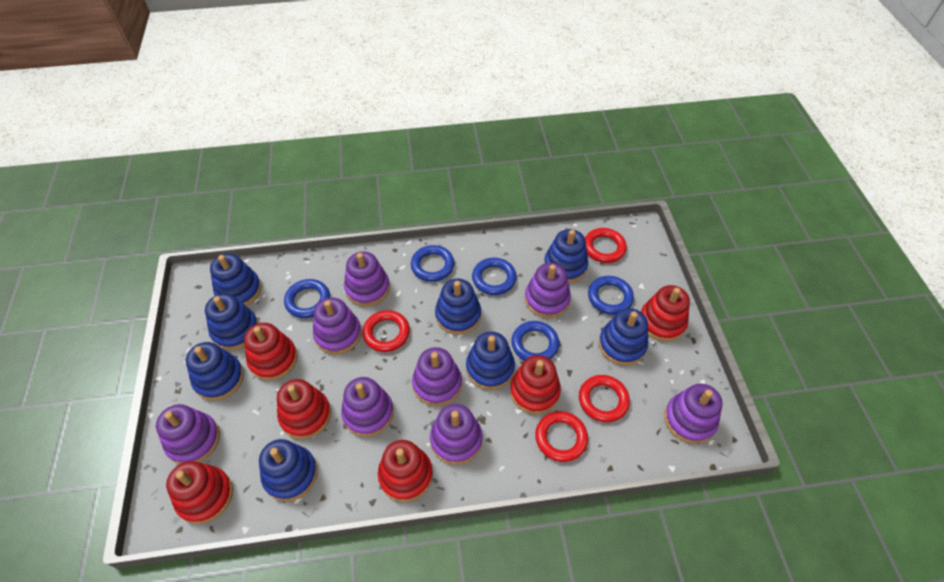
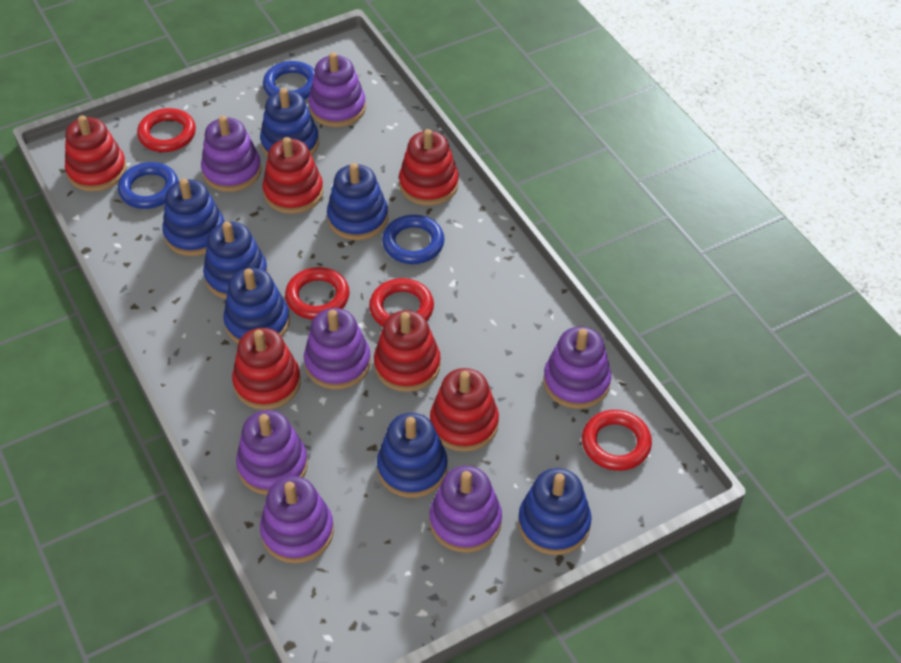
blue ring: 5 -> 3
blue stacking toy: 8 -> 7
purple stacking toy: 8 -> 7

